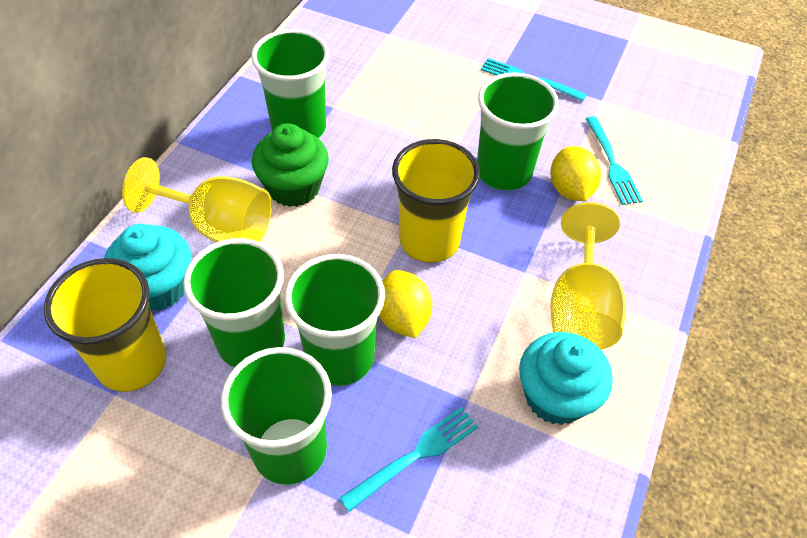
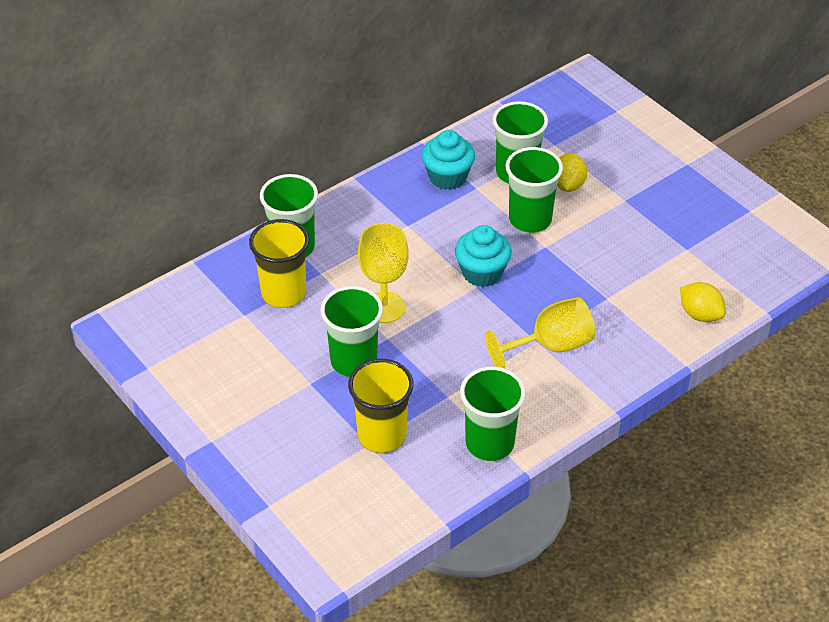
green cupcake: 1 -> 0
turquoise fork: 3 -> 0

